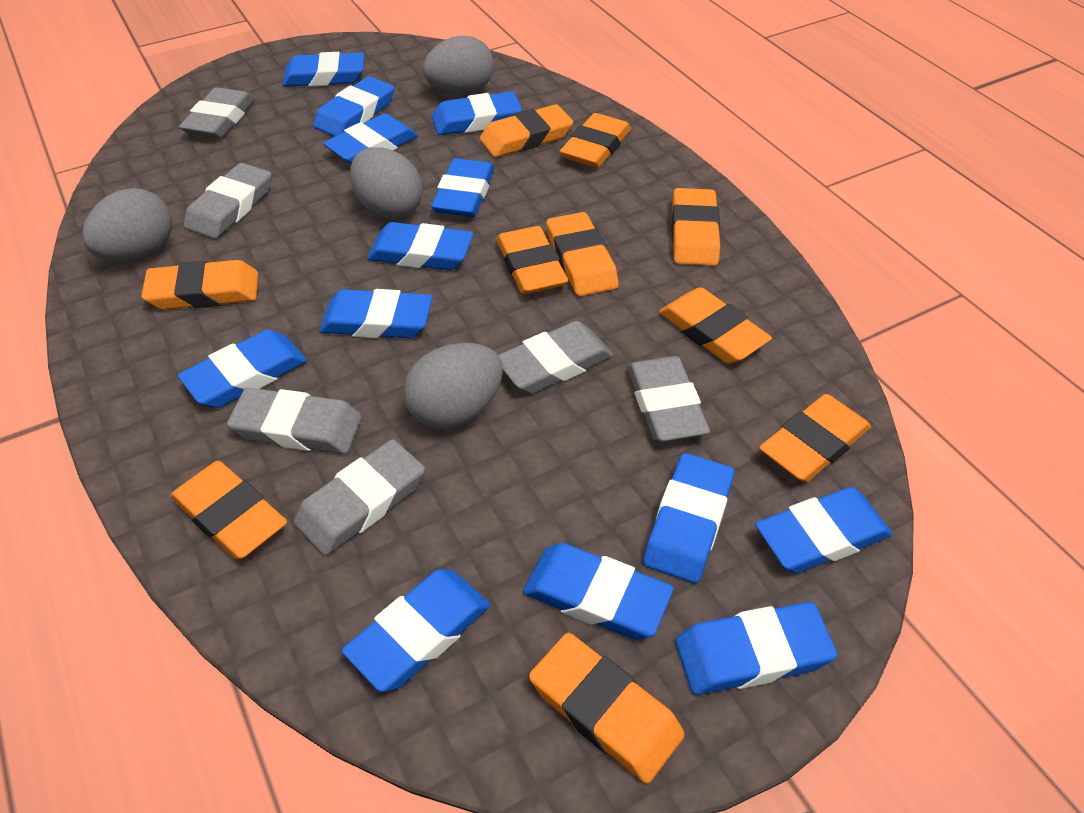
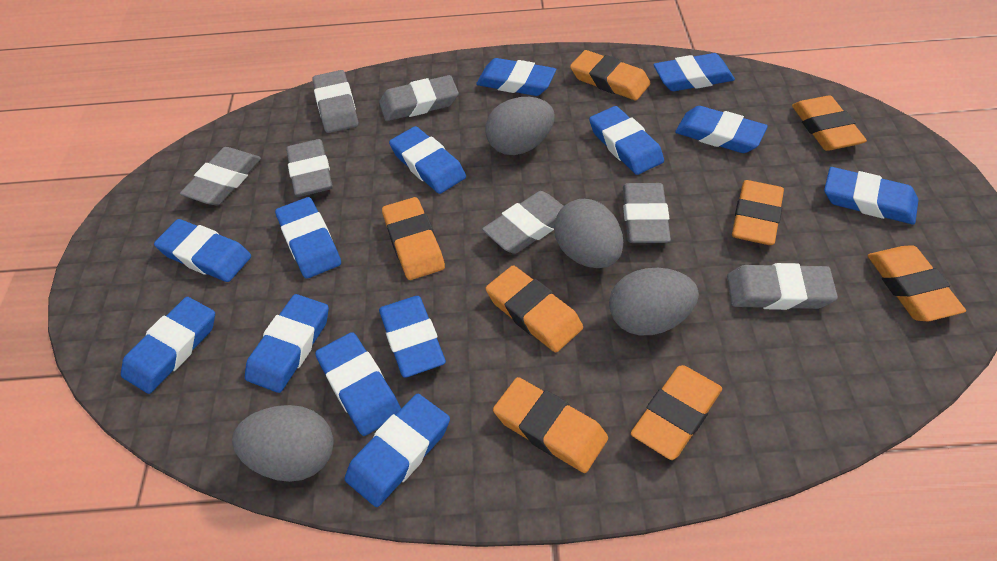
grey eraser: 6 -> 7
orange eraser: 10 -> 8

